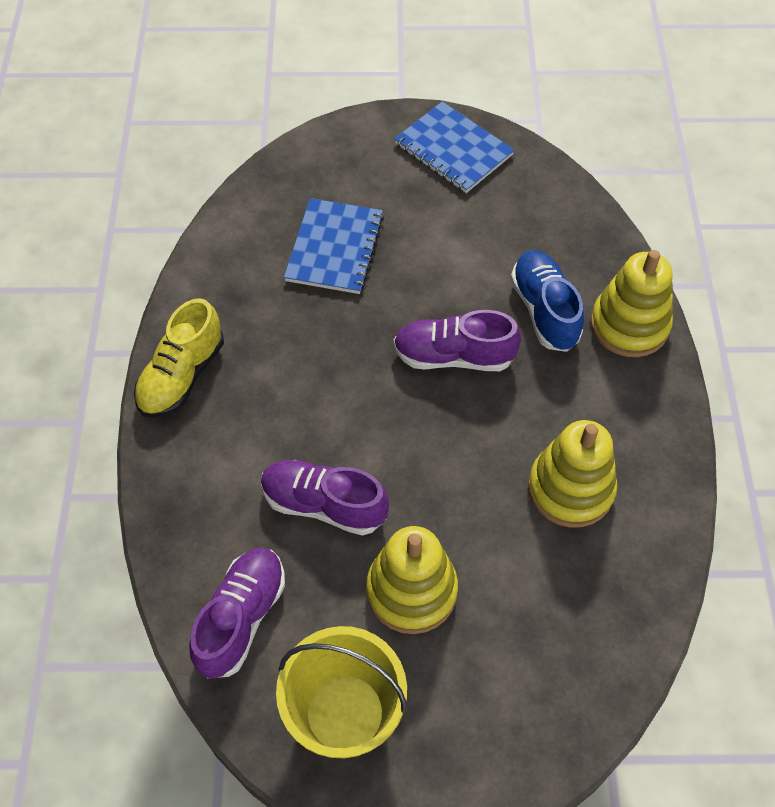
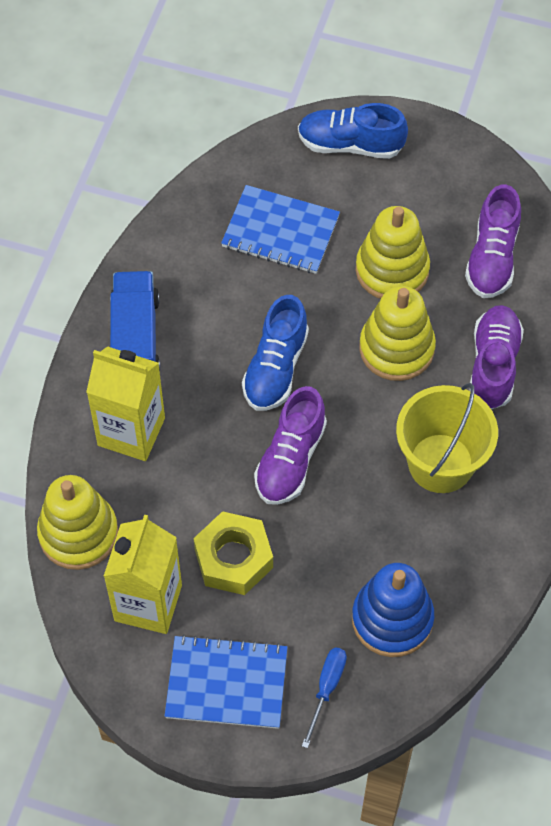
blue screwdriver: 0 -> 1
blue shoe: 1 -> 2
blue stacking toy: 0 -> 1
blue truck: 0 -> 1
yellow carton: 0 -> 2
yellow nut: 0 -> 1
yellow shoe: 1 -> 0

